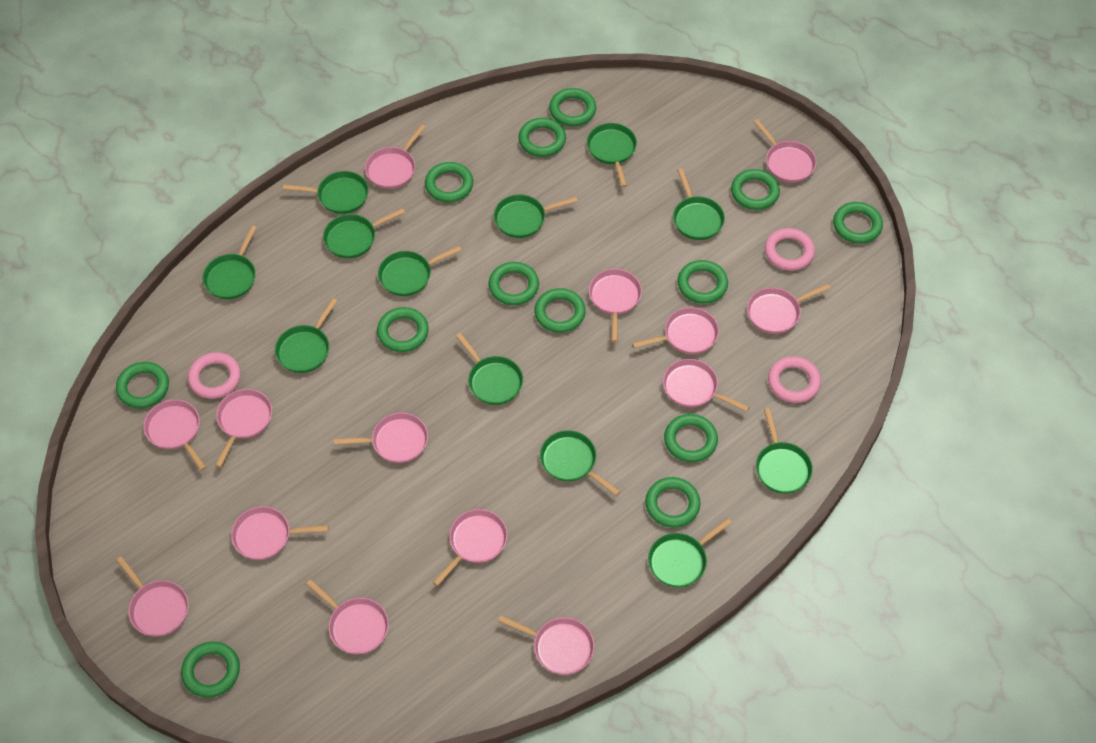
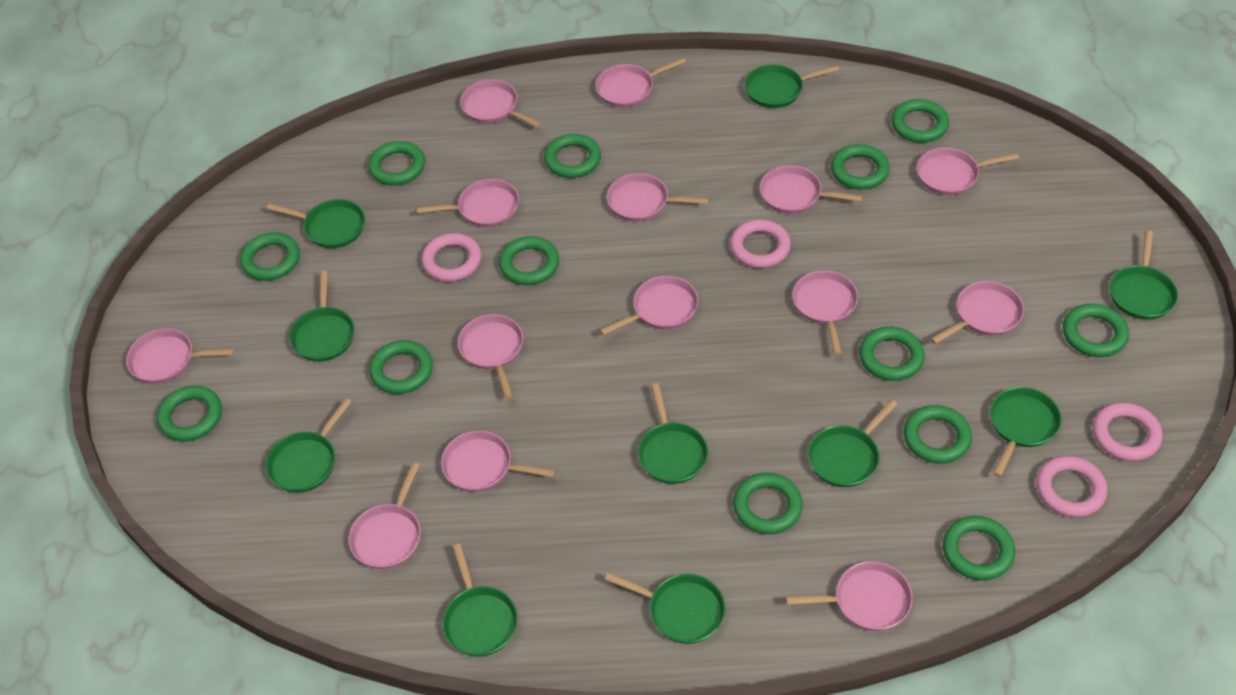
green pan: 12 -> 10
pink ring: 3 -> 4

